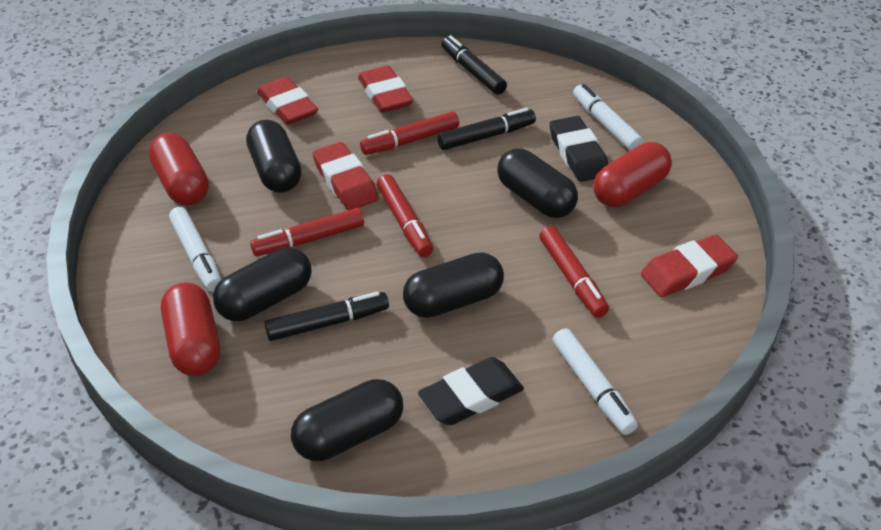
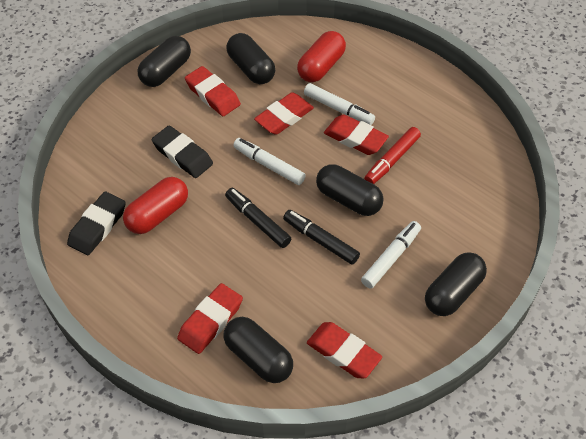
black marker: 3 -> 2
red capsule: 3 -> 2
red eraser: 4 -> 5
red marker: 4 -> 1

